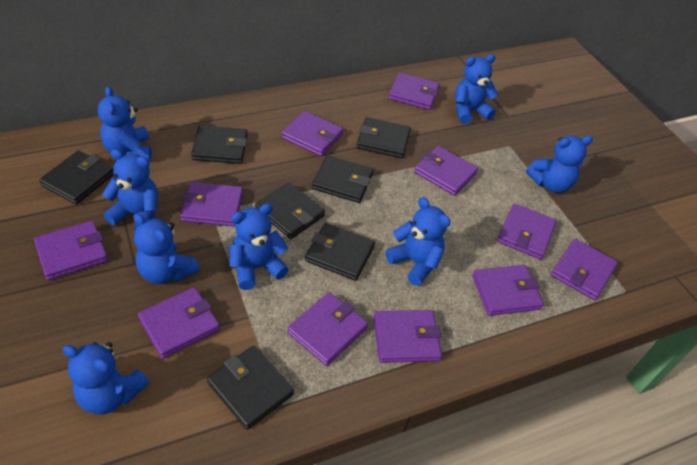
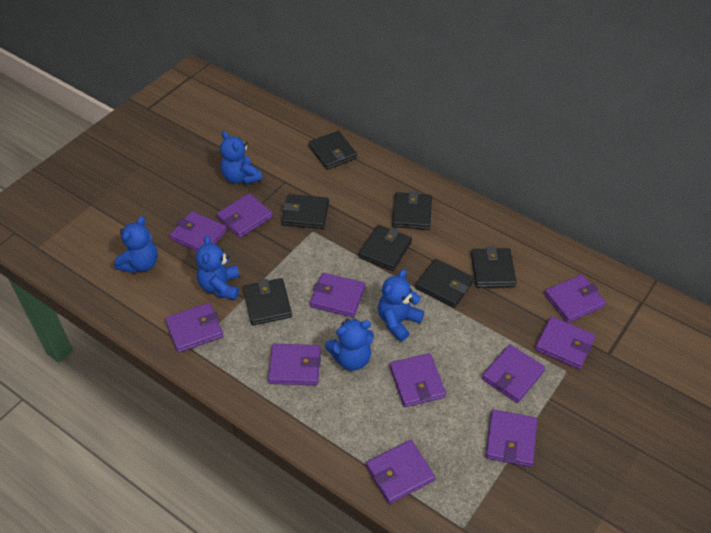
blue teddy bear: 8 -> 5

